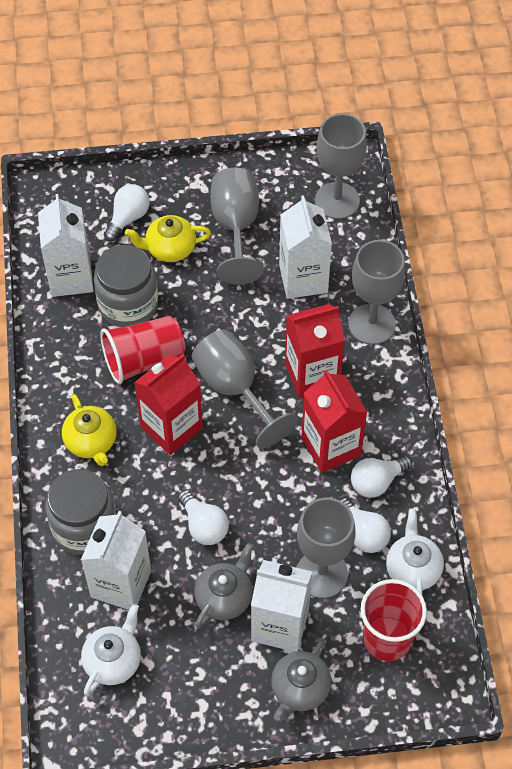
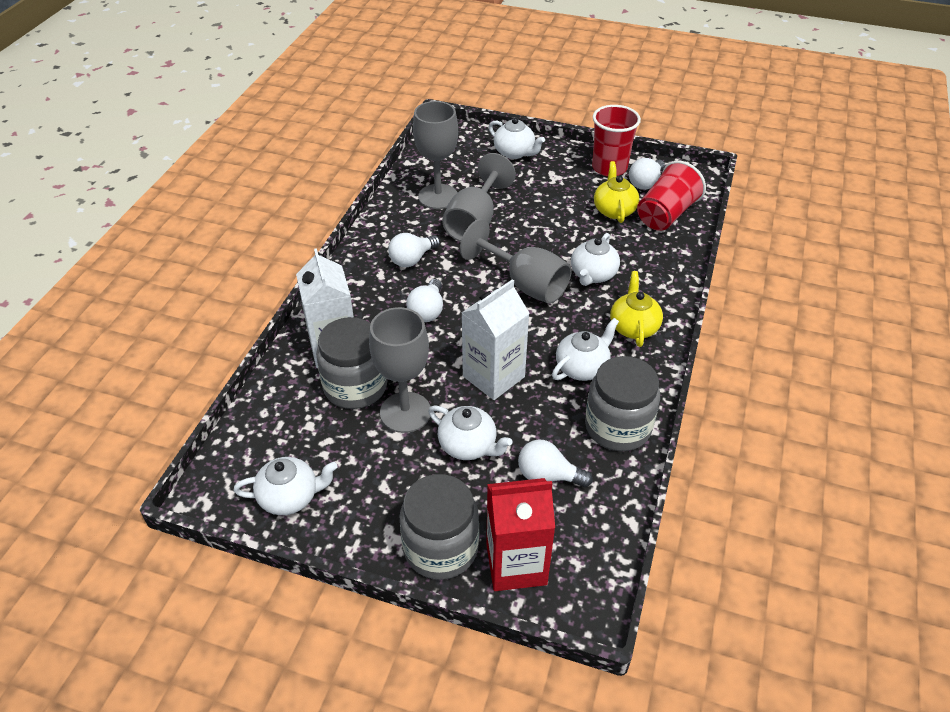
grey goblet: 5 -> 4
grey jar: 2 -> 3
grey teapot: 2 -> 0
red carton: 3 -> 1
white carton: 4 -> 2
white teapot: 2 -> 5

